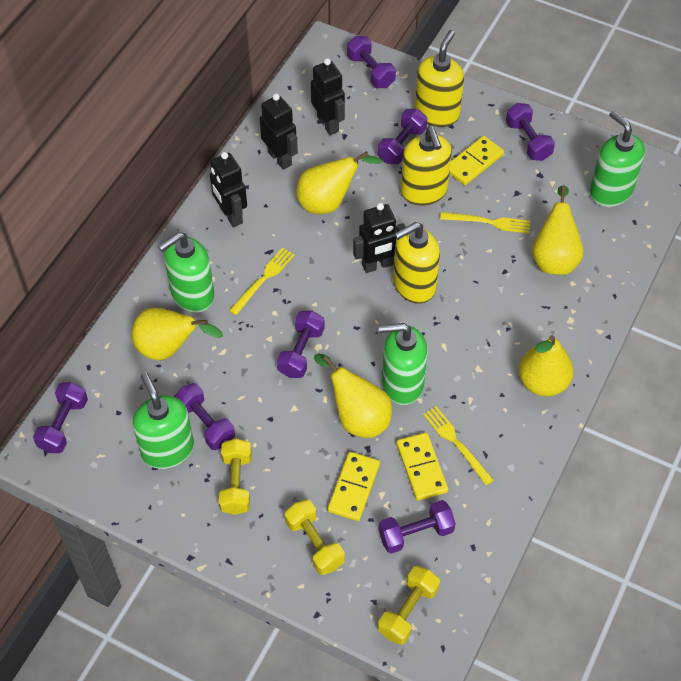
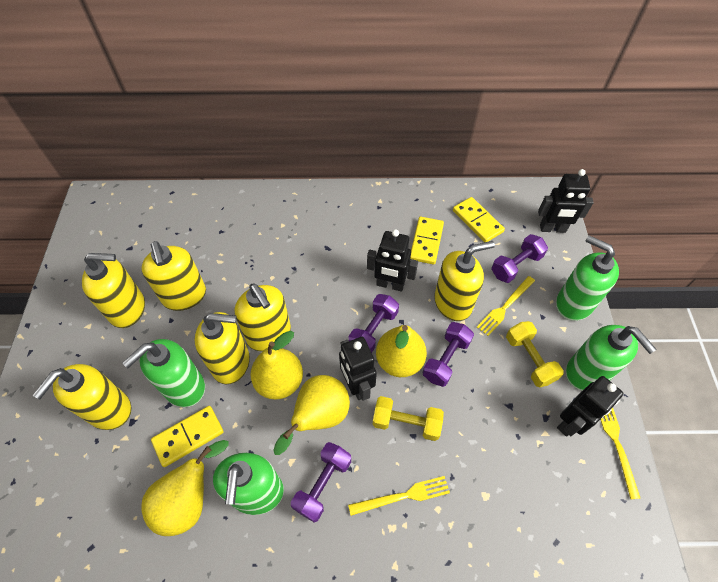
purple dumbbell: 7 -> 4
yellow dumbbell: 3 -> 2
yellow pear: 5 -> 4
yellow soap dispenser: 3 -> 6

